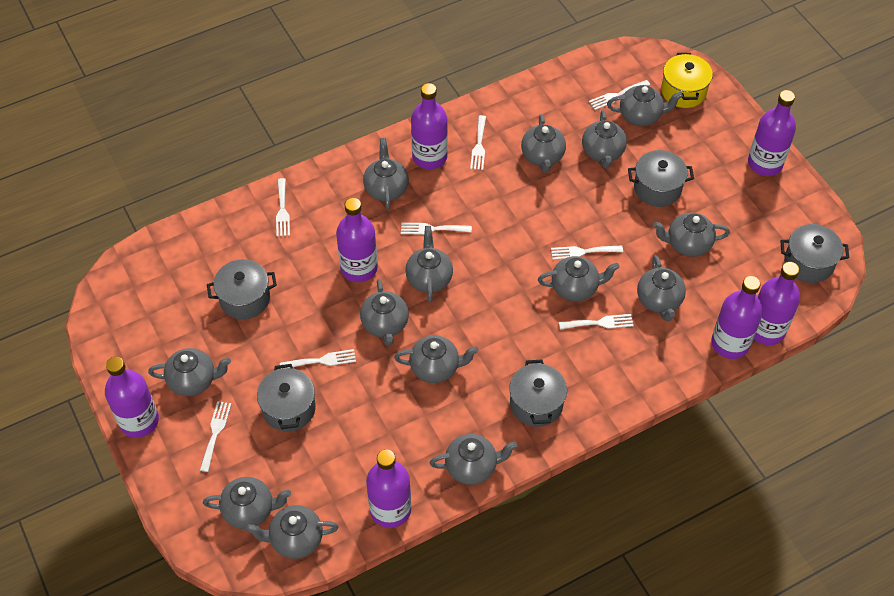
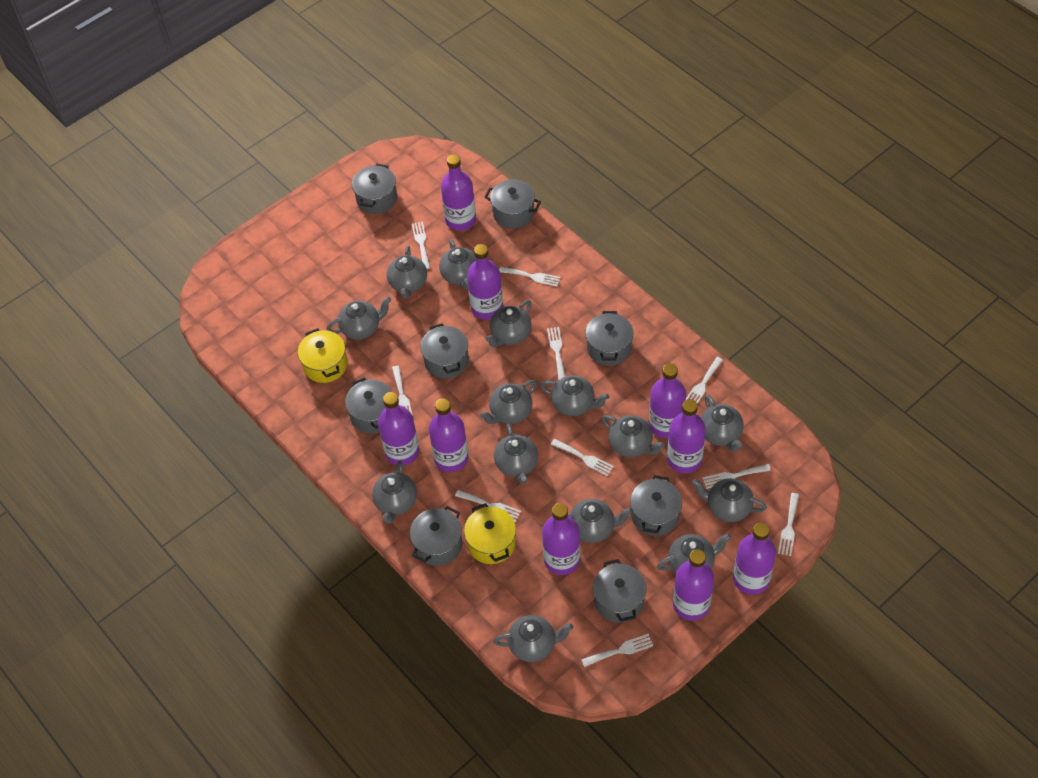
grey pot: 5 -> 8
purple bottle: 7 -> 9
white fork: 8 -> 10
yellow pot: 1 -> 2

